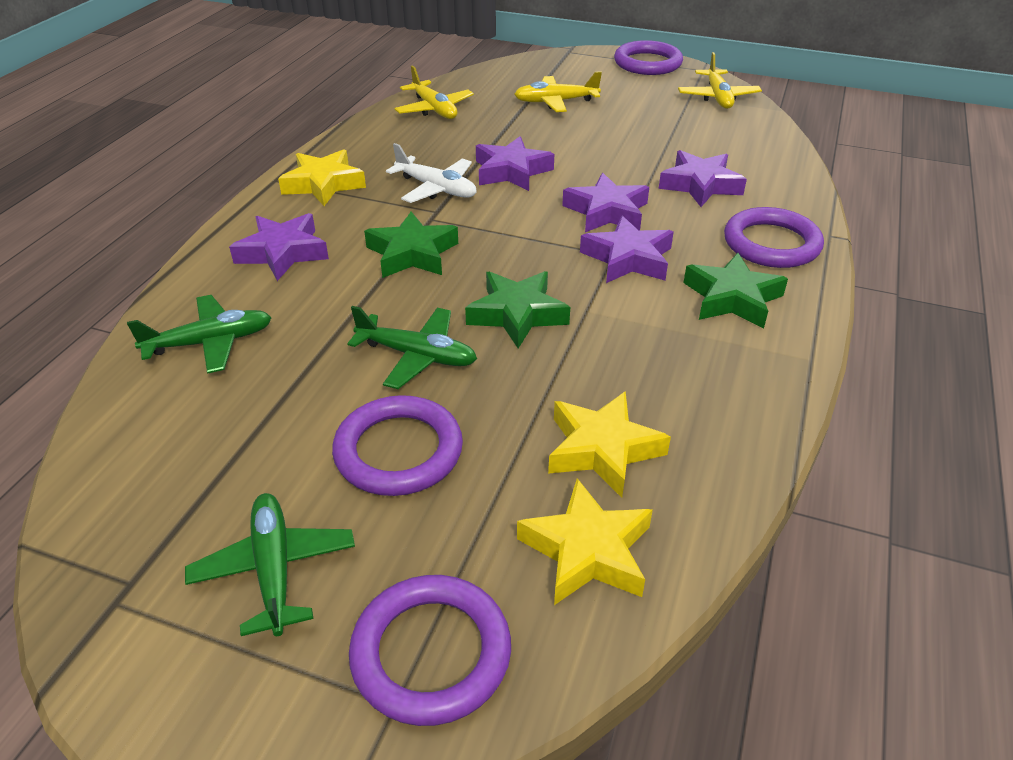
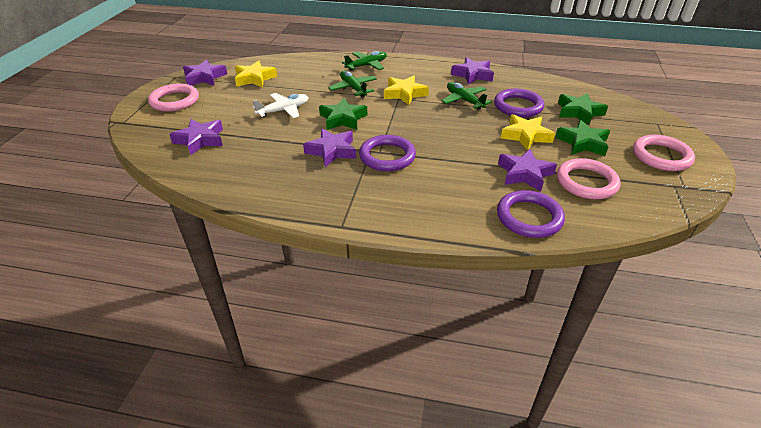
pink ring: 0 -> 3
purple ring: 4 -> 3
yellow plane: 3 -> 0

